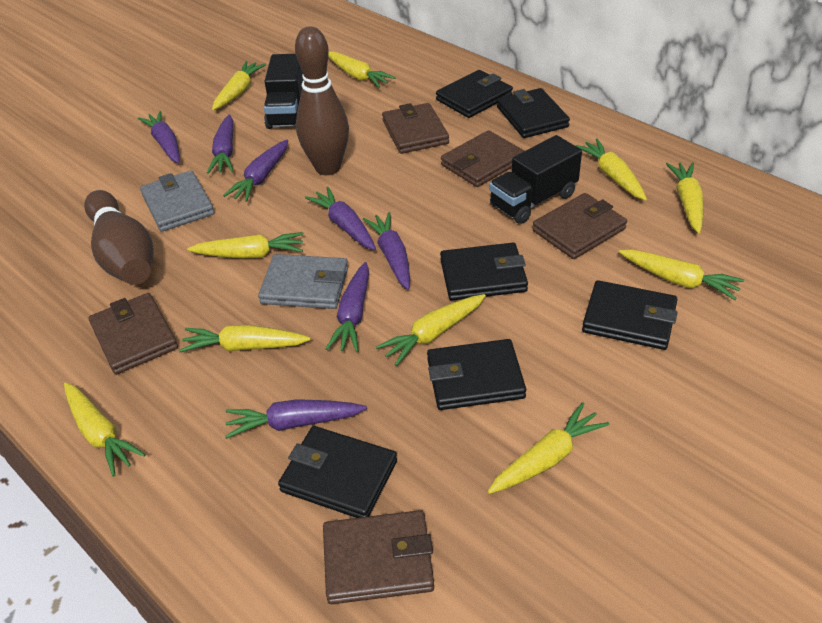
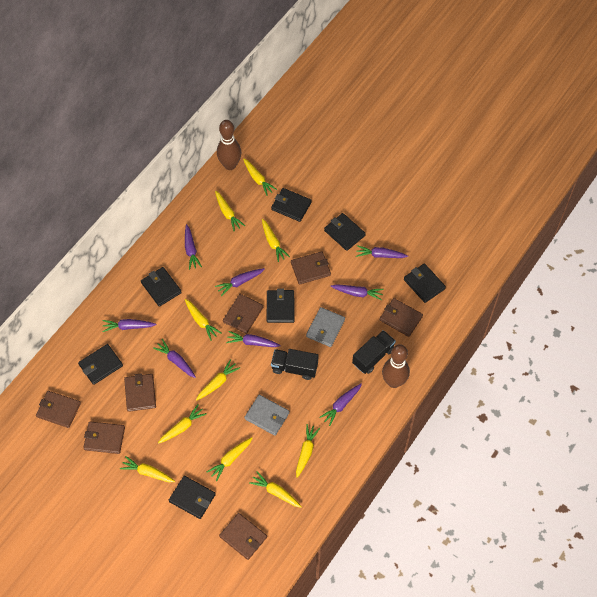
black wallet: 6 -> 7
brown wallet: 5 -> 7
purple carrot: 7 -> 8

